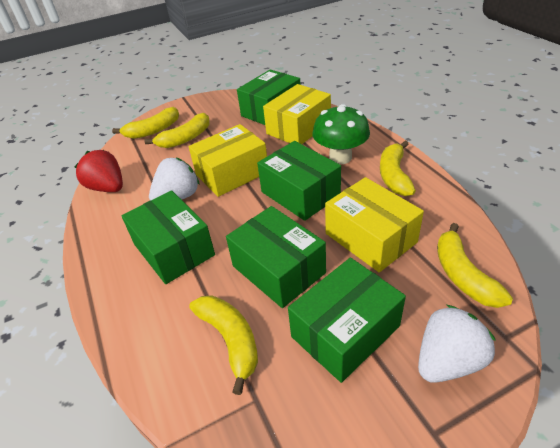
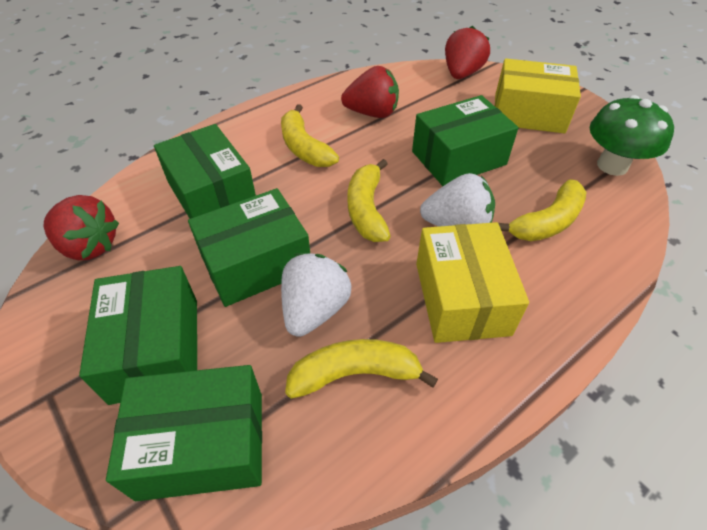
red strawberry: 1 -> 3
yellow banana: 5 -> 4
yellow box: 3 -> 2

